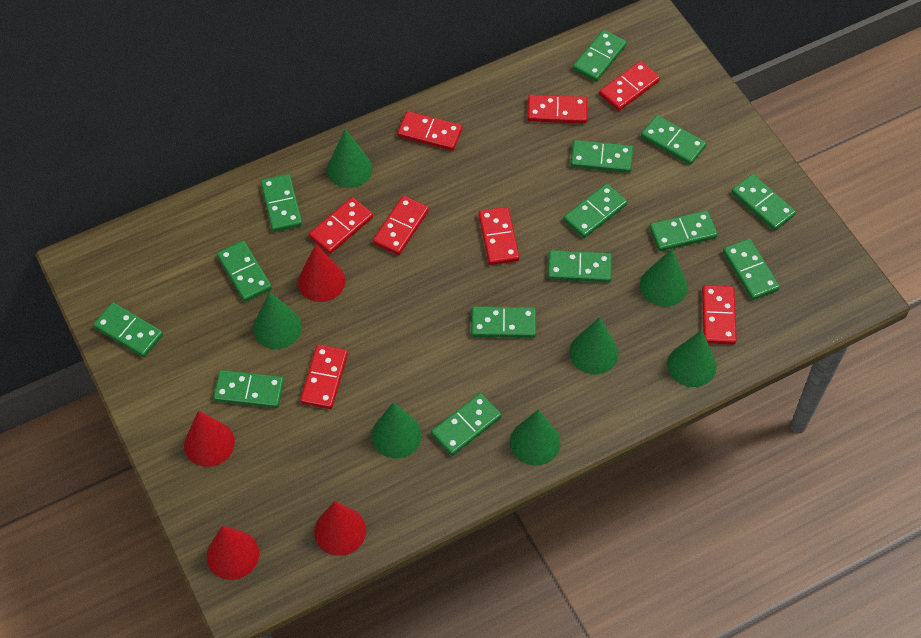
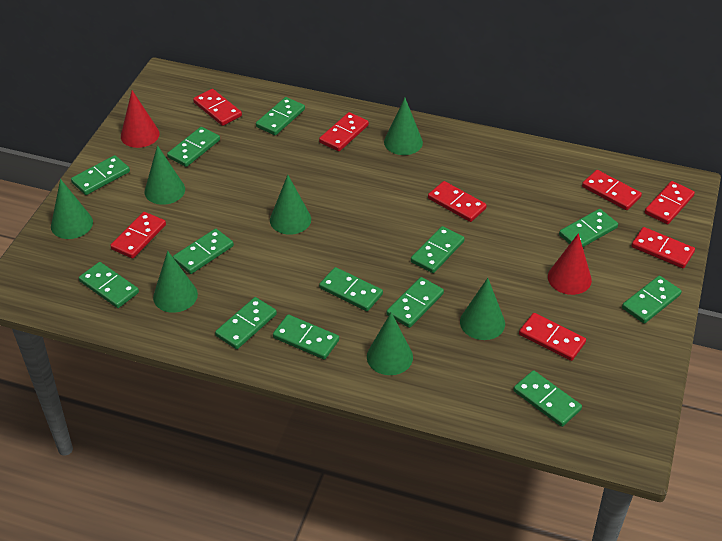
green domino: 14 -> 13
red cone: 4 -> 2

